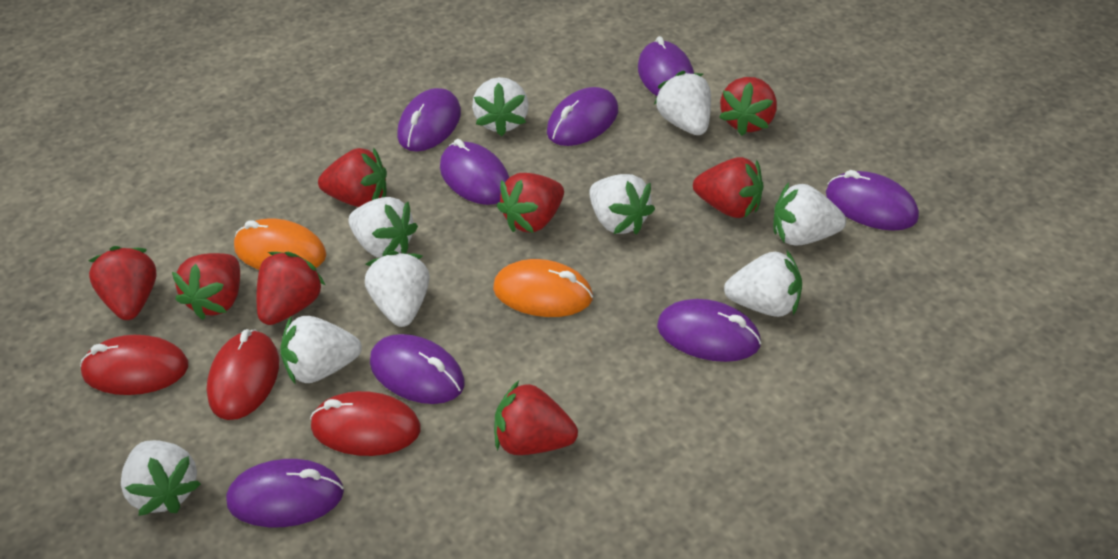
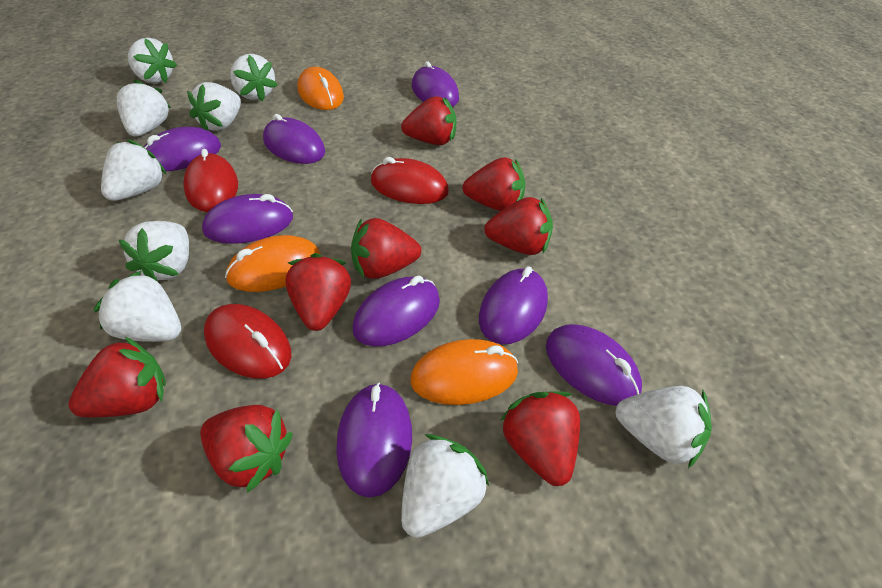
orange mouse: 2 -> 3

